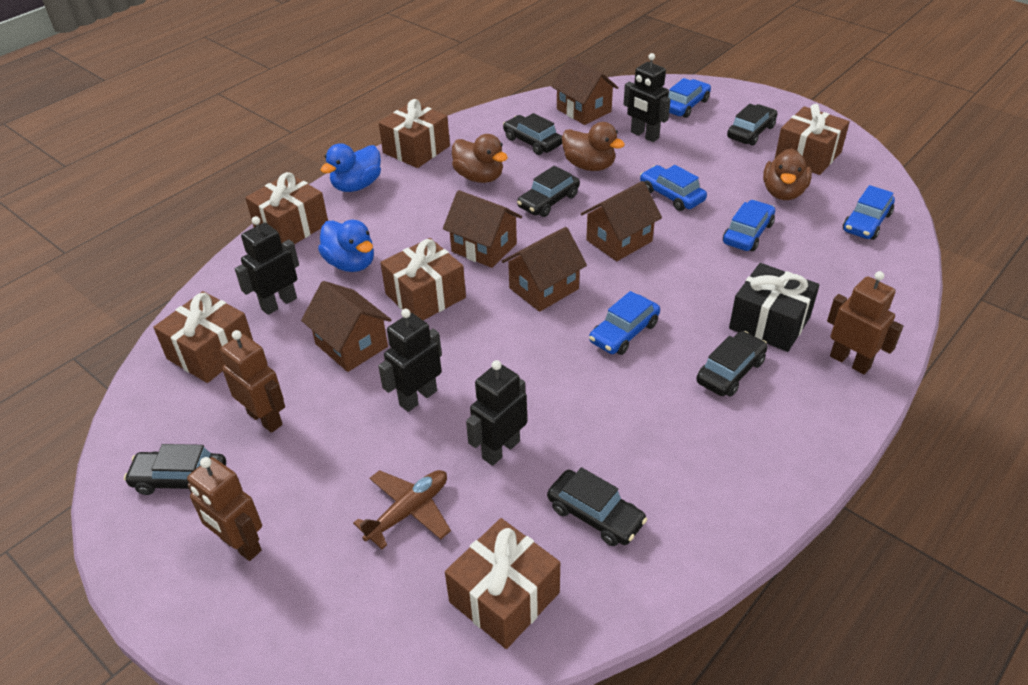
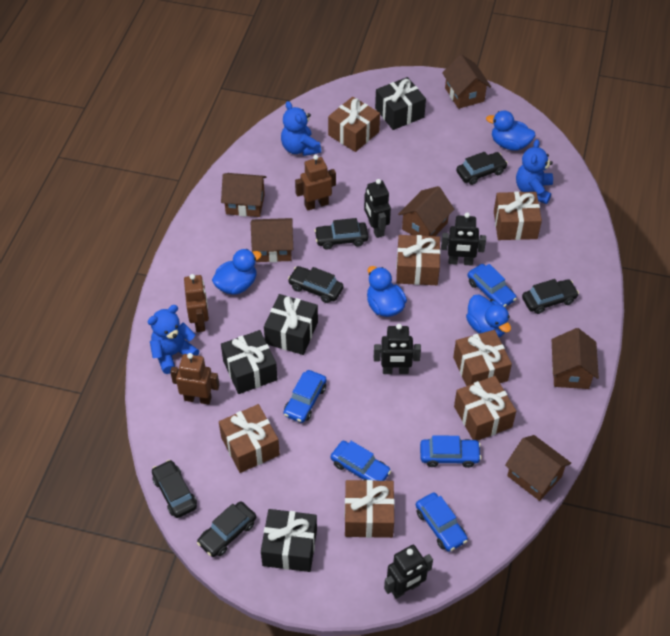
black gift: 1 -> 4
blue duck: 2 -> 4
blue teddy bear: 0 -> 3
brown duck: 3 -> 0
brown gift: 6 -> 7
brown house: 5 -> 6
brown plane: 1 -> 0

